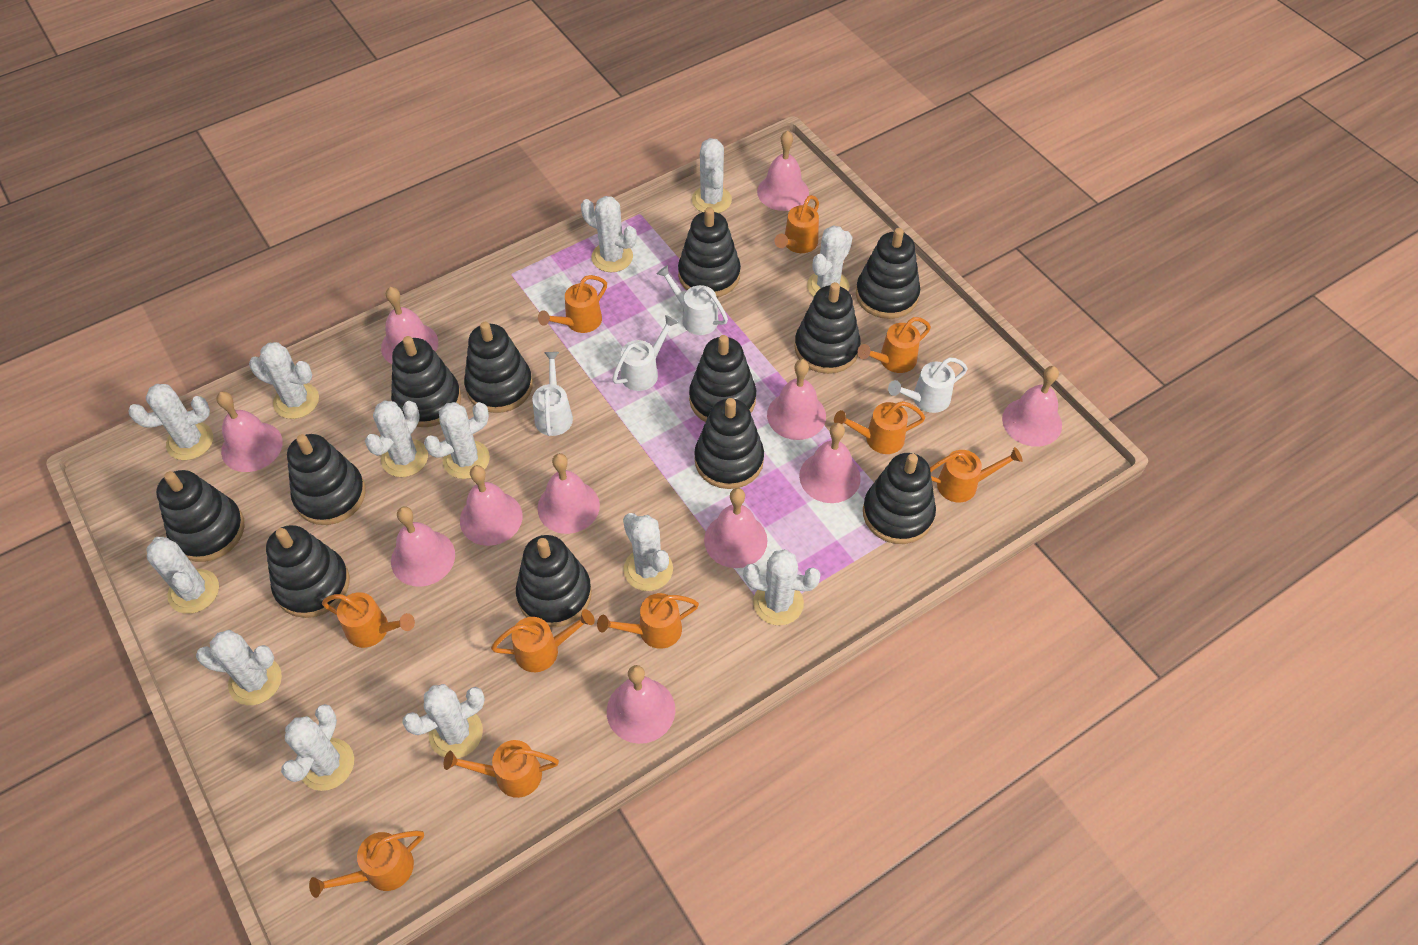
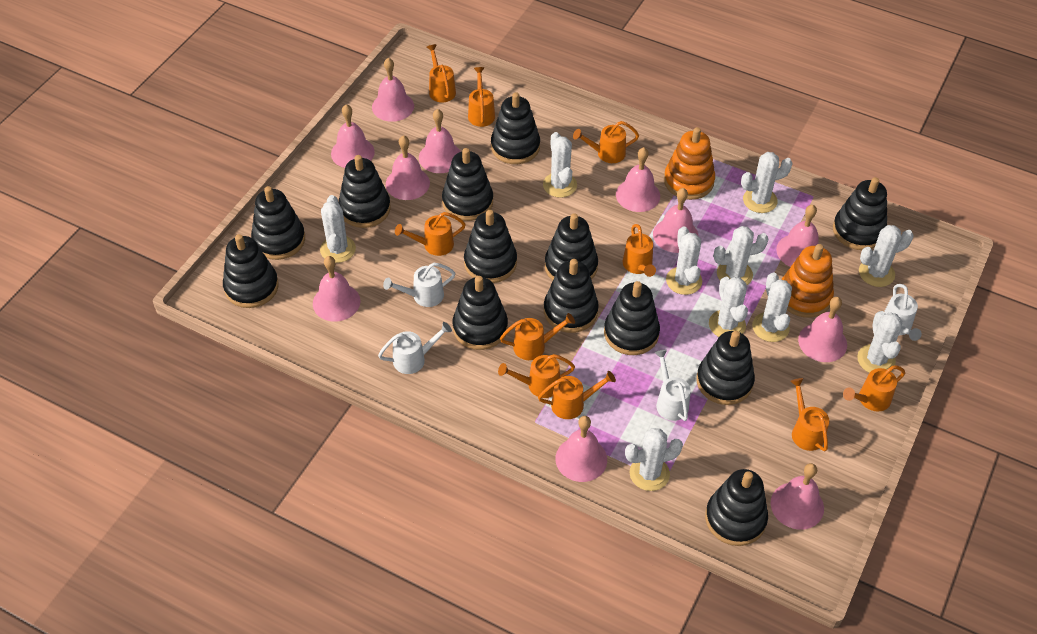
black stacking toy: 12 -> 13
orange stacking toy: 0 -> 2
white cactus: 13 -> 10

